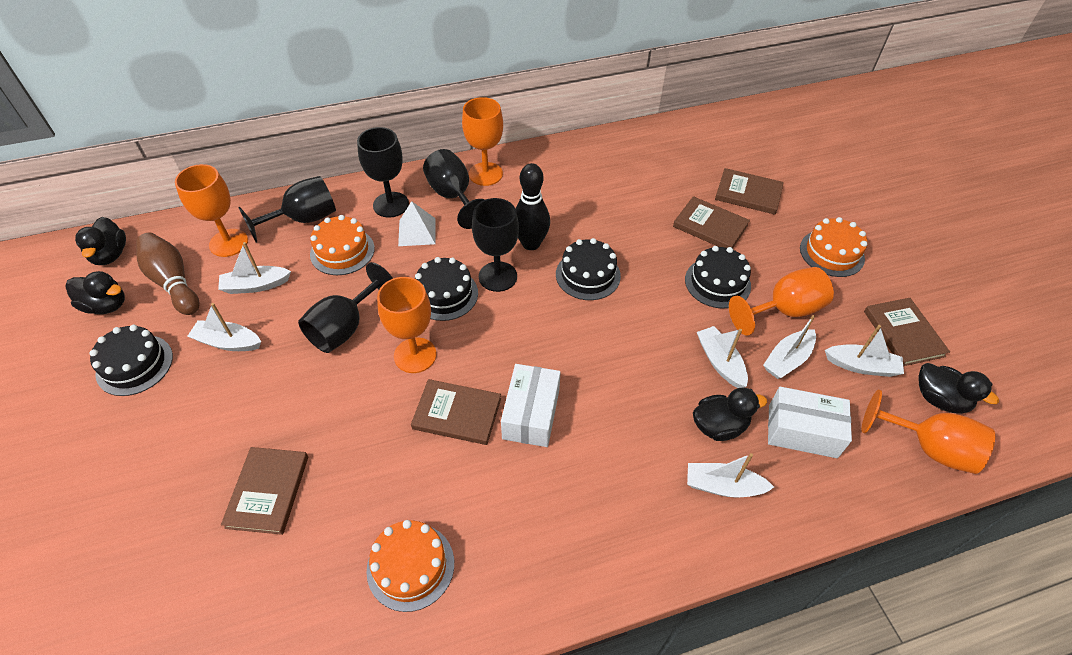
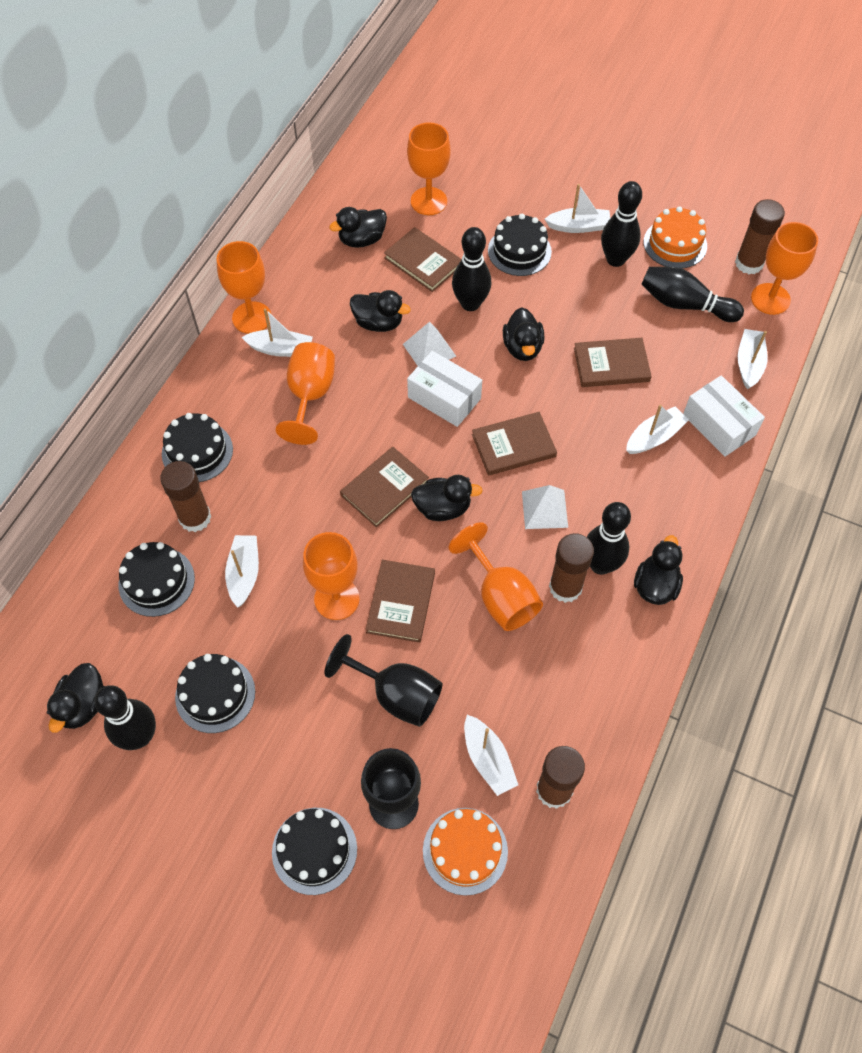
black bowling pin: 1 -> 5
black cake: 4 -> 5
black duck: 4 -> 6
black goblet: 5 -> 2
brown bowling pin: 1 -> 0
brown glue stick: 0 -> 4
orange cake: 3 -> 2
orange goblet: 5 -> 6
white pyramid: 1 -> 2

